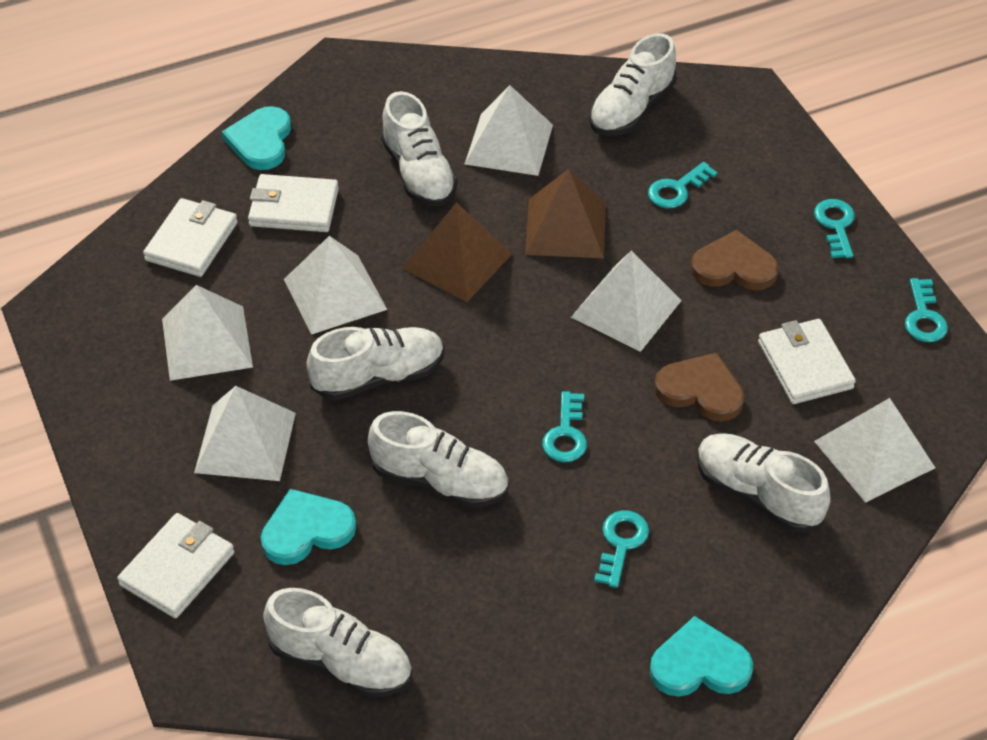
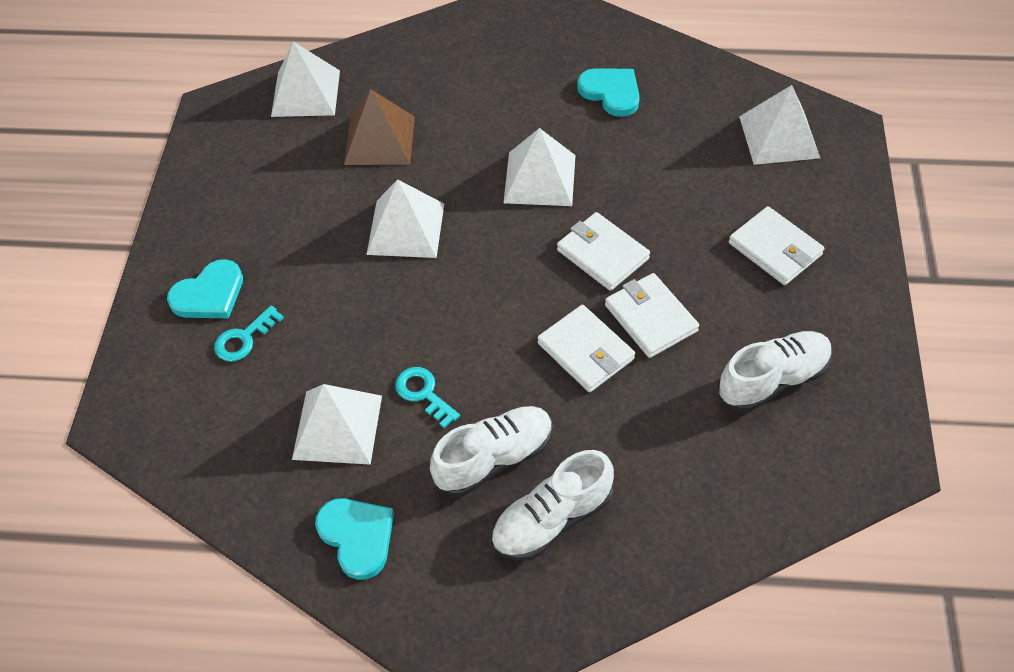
brown heart: 2 -> 0
brown pyramid: 2 -> 1
turquoise key: 5 -> 2
white pyramid: 6 -> 5
white shoe: 6 -> 3

